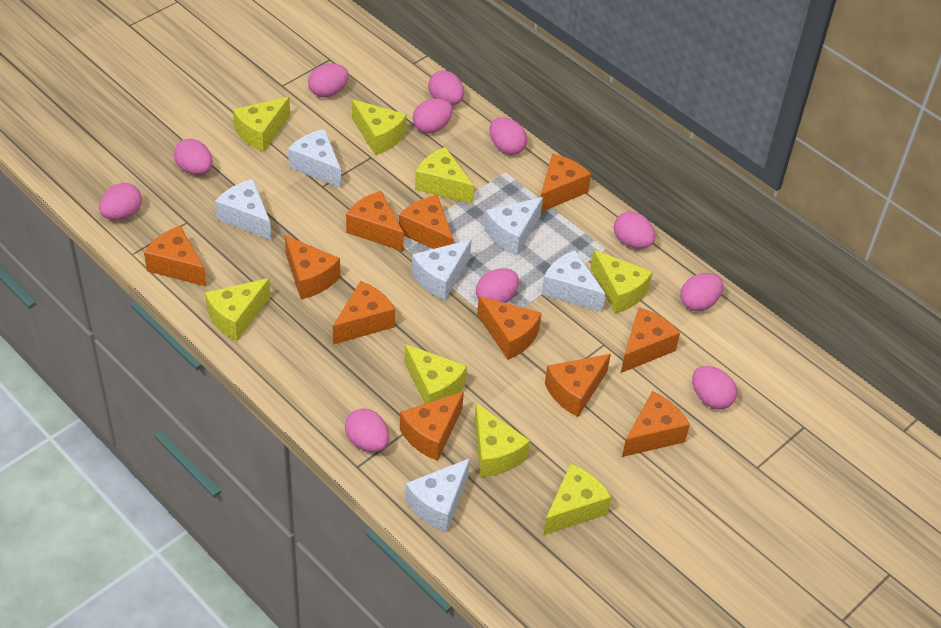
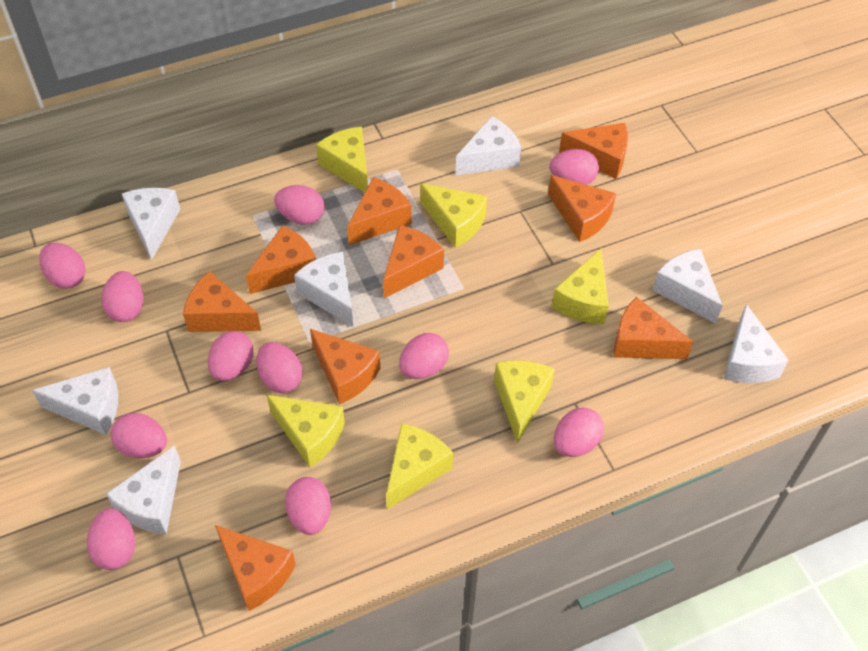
orange cheese: 11 -> 9
white cheese: 6 -> 7
yellow cheese: 8 -> 6

